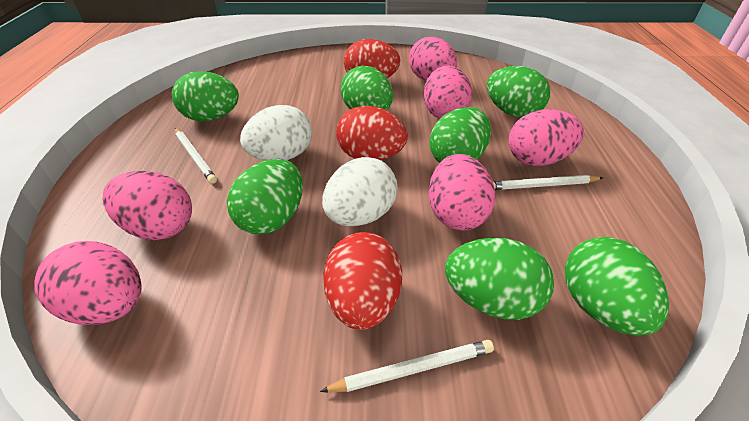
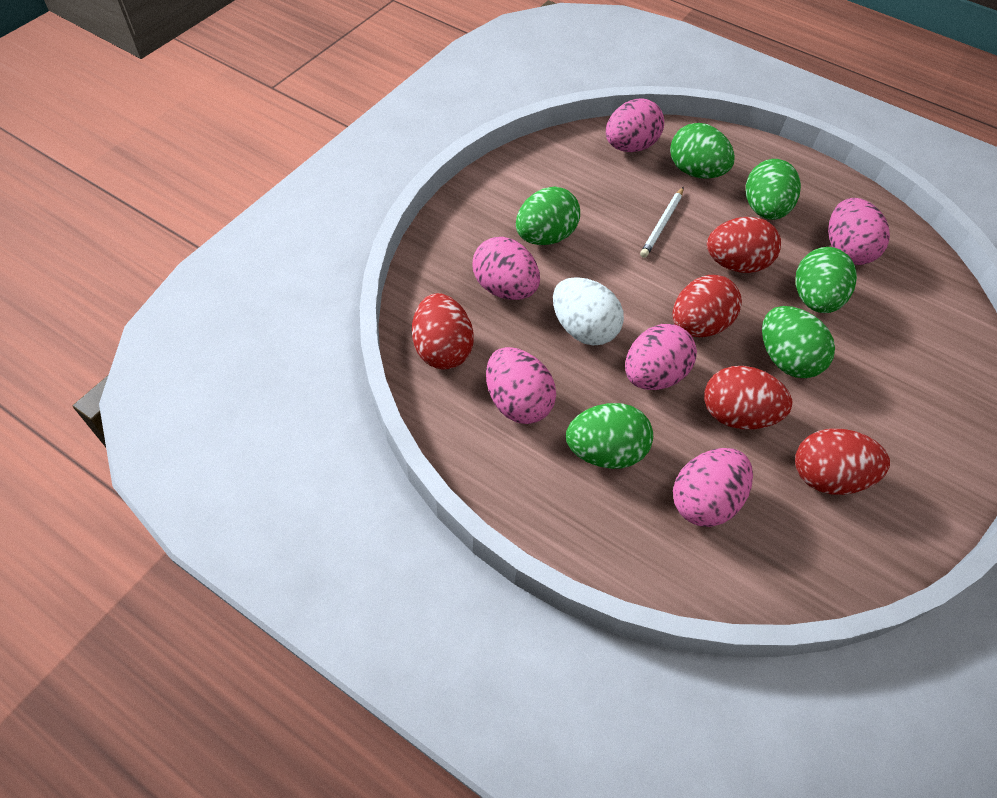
green egg: 7 -> 6
red egg: 3 -> 5
white egg: 2 -> 1
white pencil: 3 -> 1

